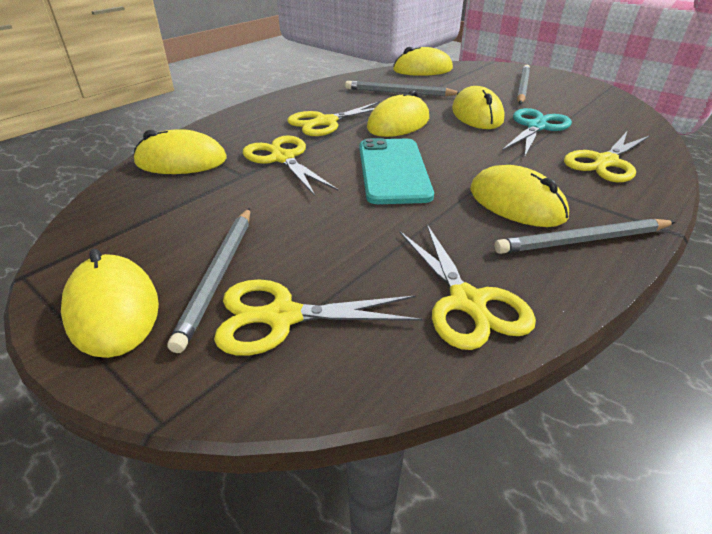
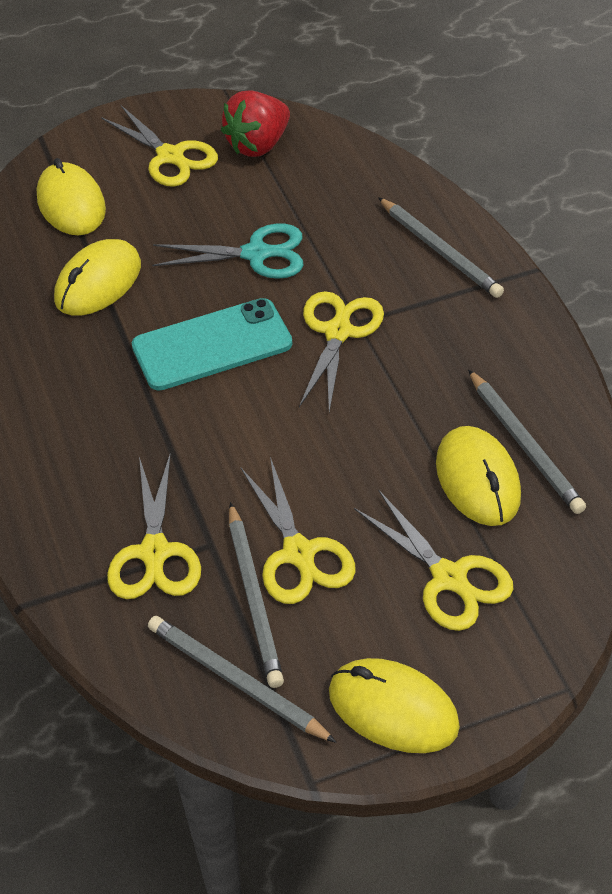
red strawberry: 0 -> 1
yellow mouse: 6 -> 4

